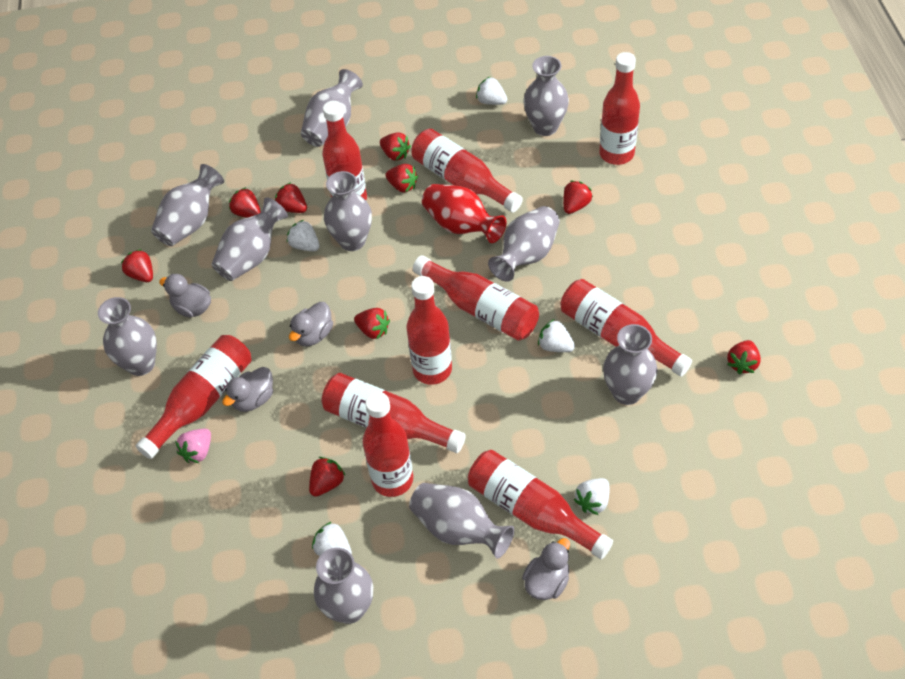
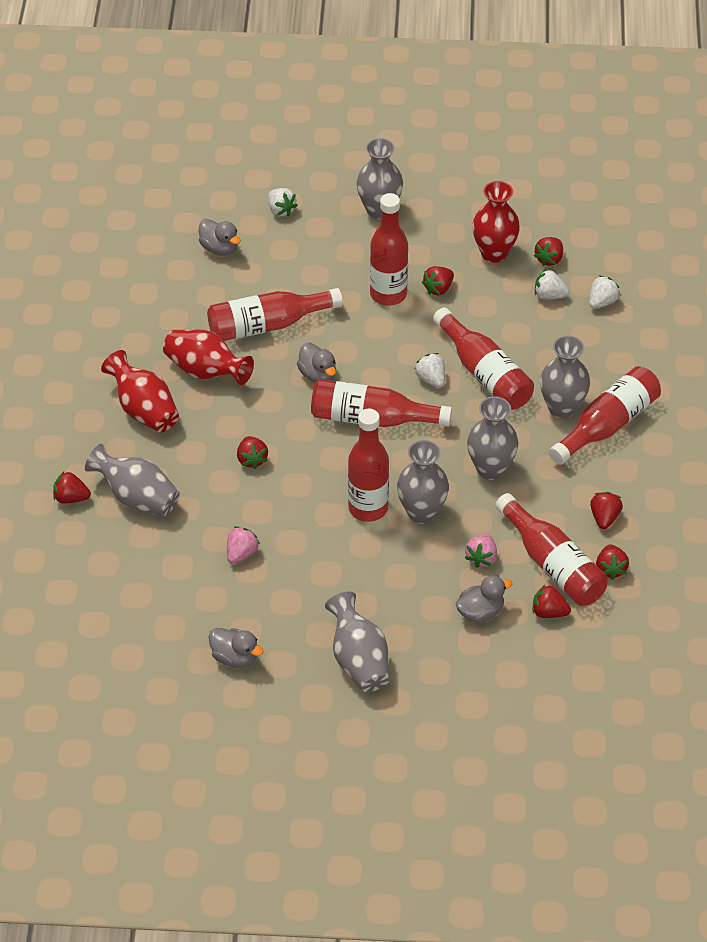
grey vase: 10 -> 6
pink strawberry: 1 -> 2
red bottle: 10 -> 7
red strawberry: 9 -> 7
red vase: 1 -> 3
white strawberry: 5 -> 4

